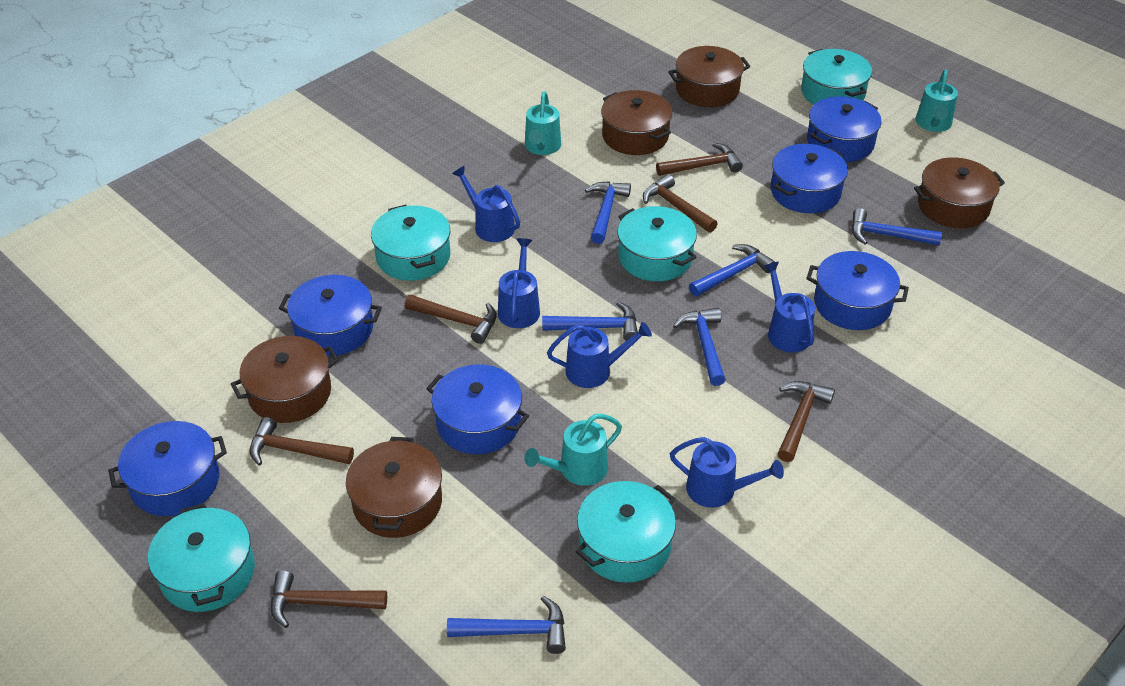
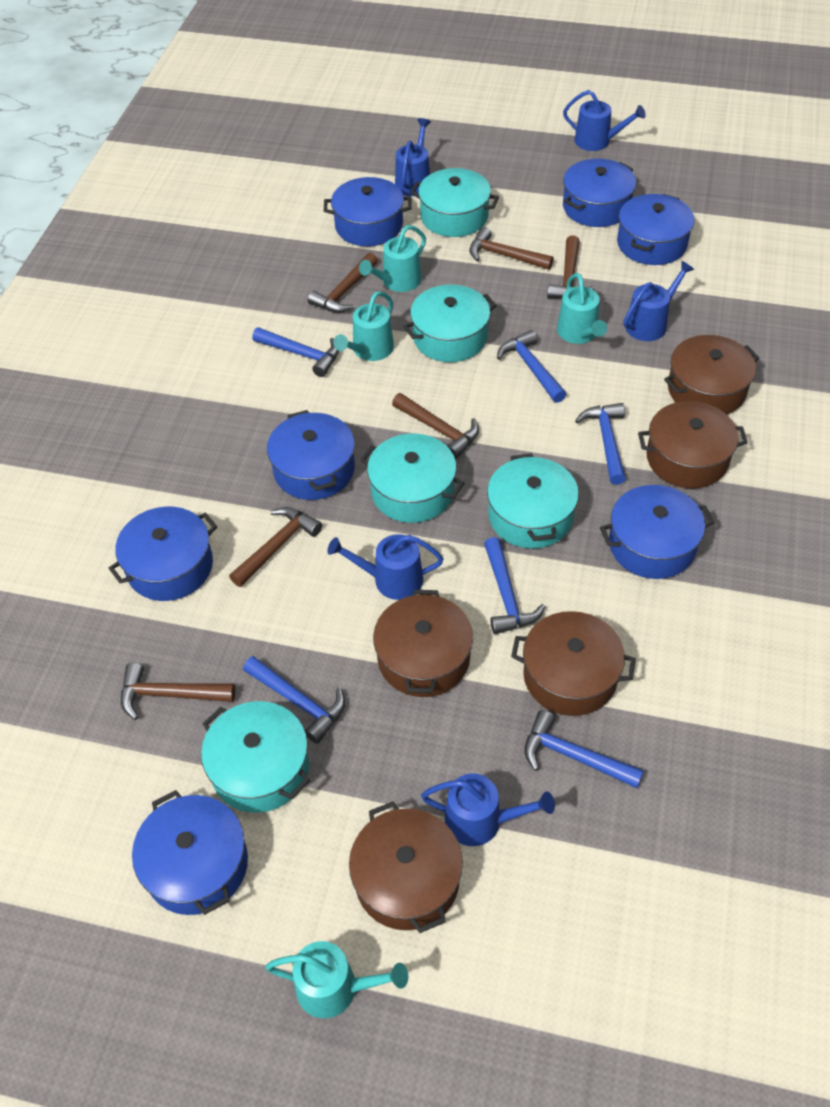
blue pot: 6 -> 7
turquoise watering can: 3 -> 4

